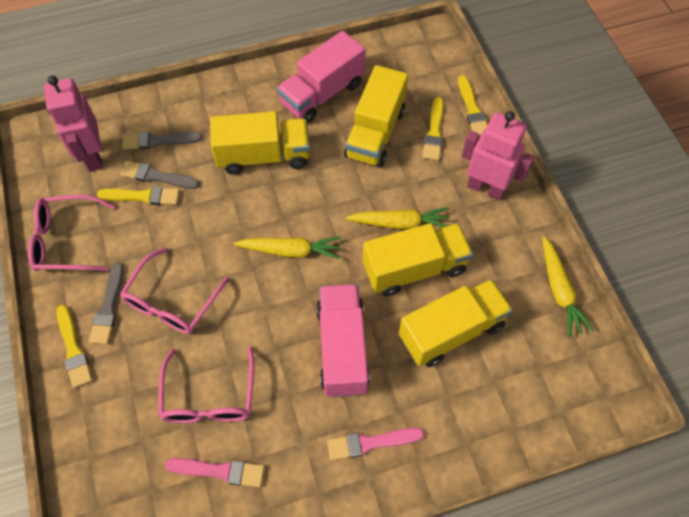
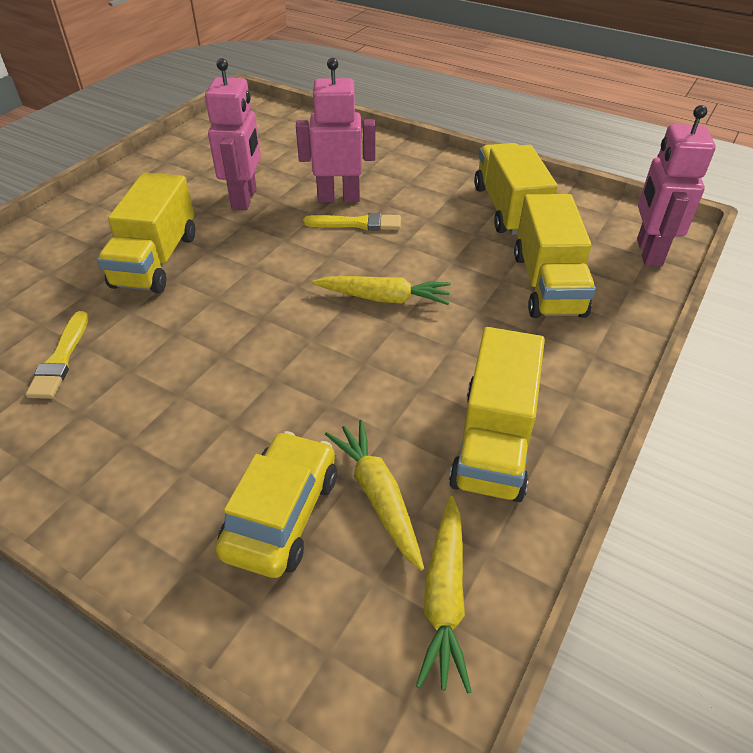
grey brush: 3 -> 0
pink brush: 2 -> 0
pink glasses: 3 -> 0
pink robot: 2 -> 3
pink truck: 2 -> 0
yellow brush: 4 -> 2
yellow car: 0 -> 1

